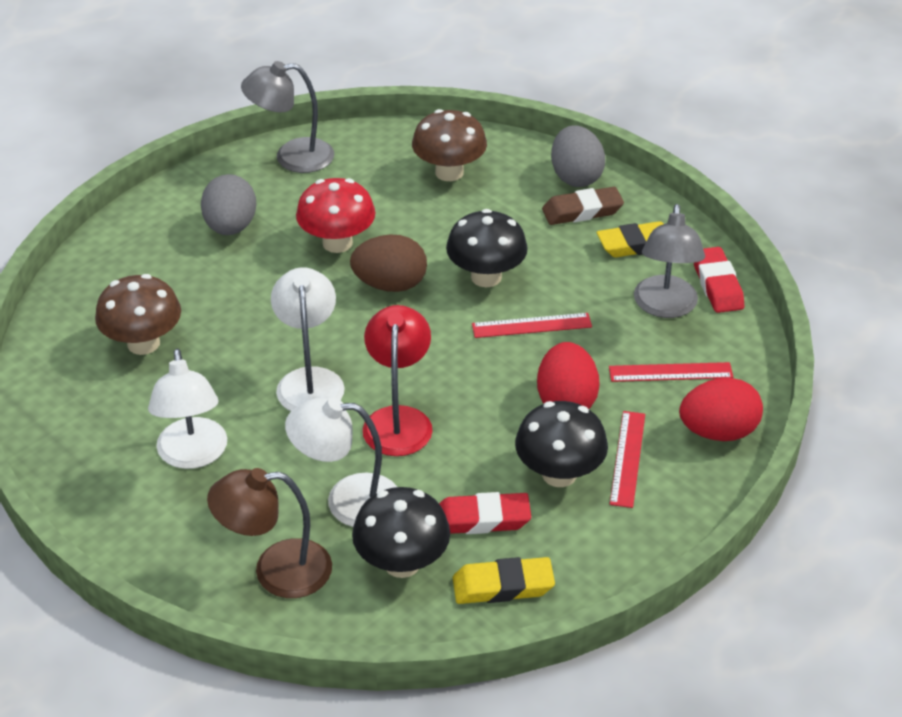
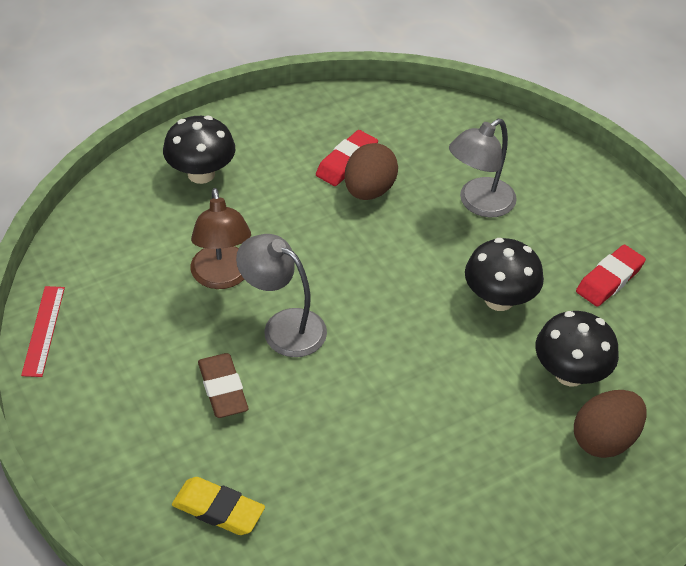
brown egg: 1 -> 2
brown mushroom: 2 -> 0
grey egg: 2 -> 0
red egg: 2 -> 0
red lamp: 1 -> 0
red mushroom: 1 -> 0
red ruler: 3 -> 1
white lamp: 3 -> 0
yellow eraser: 2 -> 1

